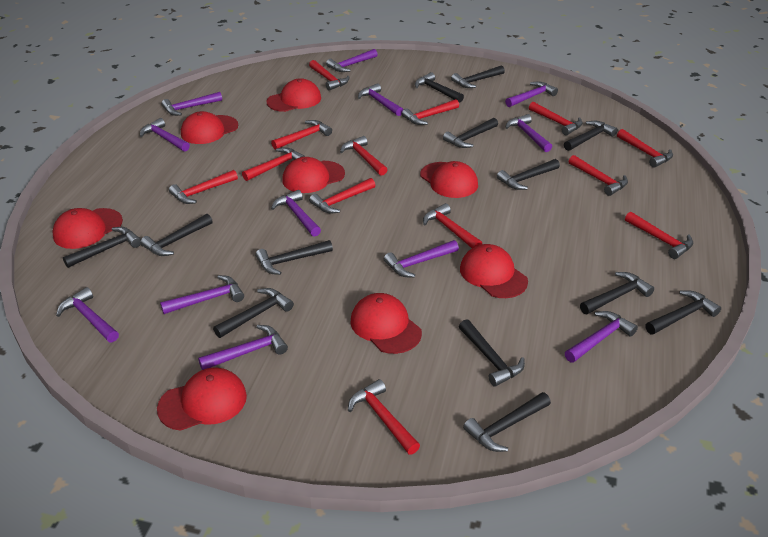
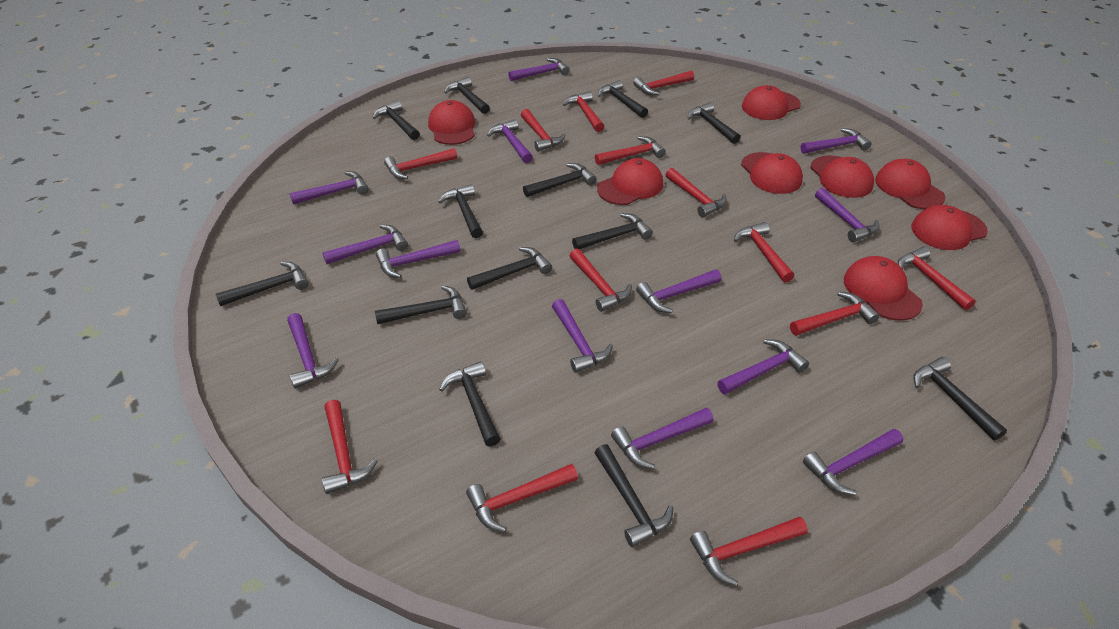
purple hammer: 12 -> 13

